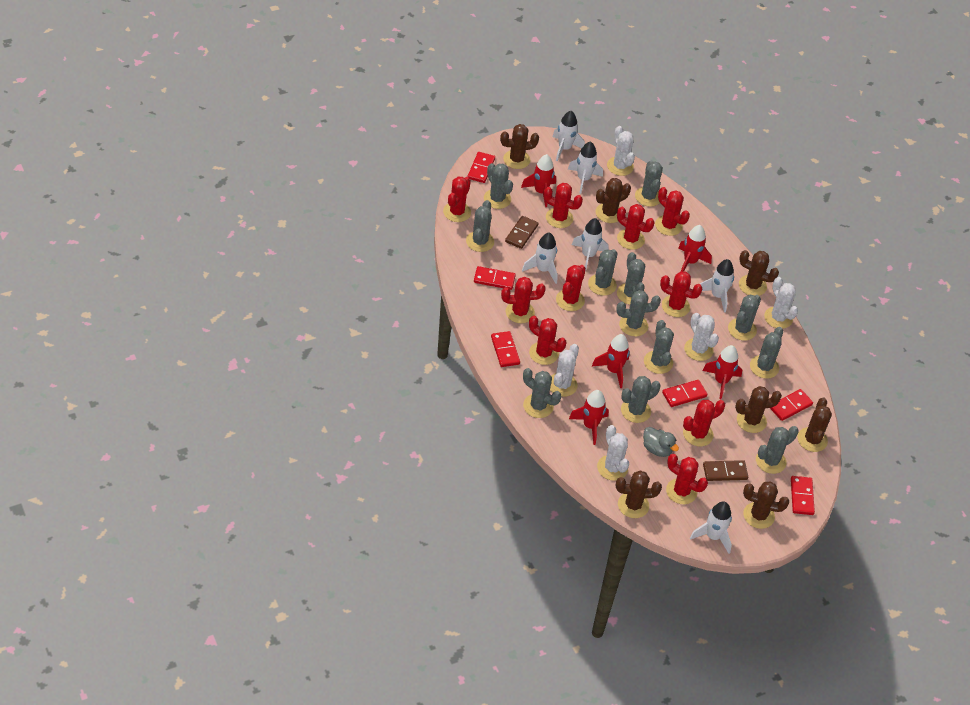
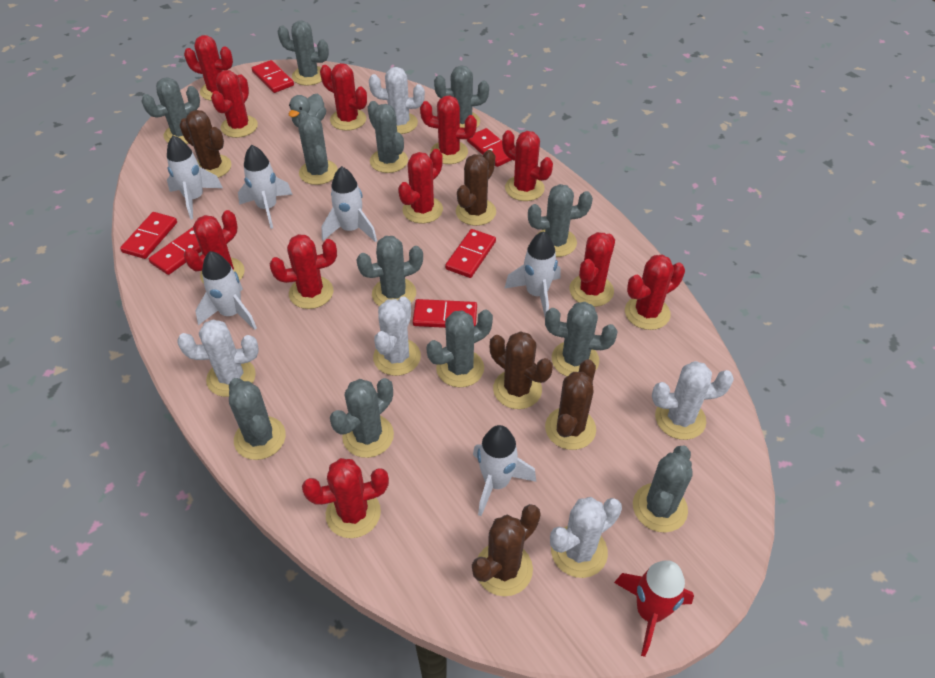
brown cactus: 7 -> 5
brown domino: 2 -> 0
red cactus: 10 -> 11
red rocket: 5 -> 1

